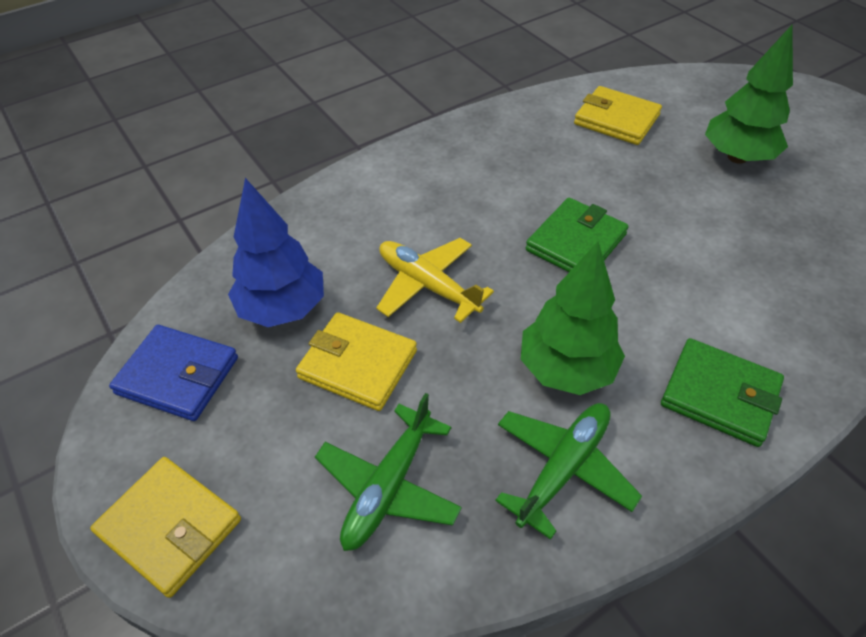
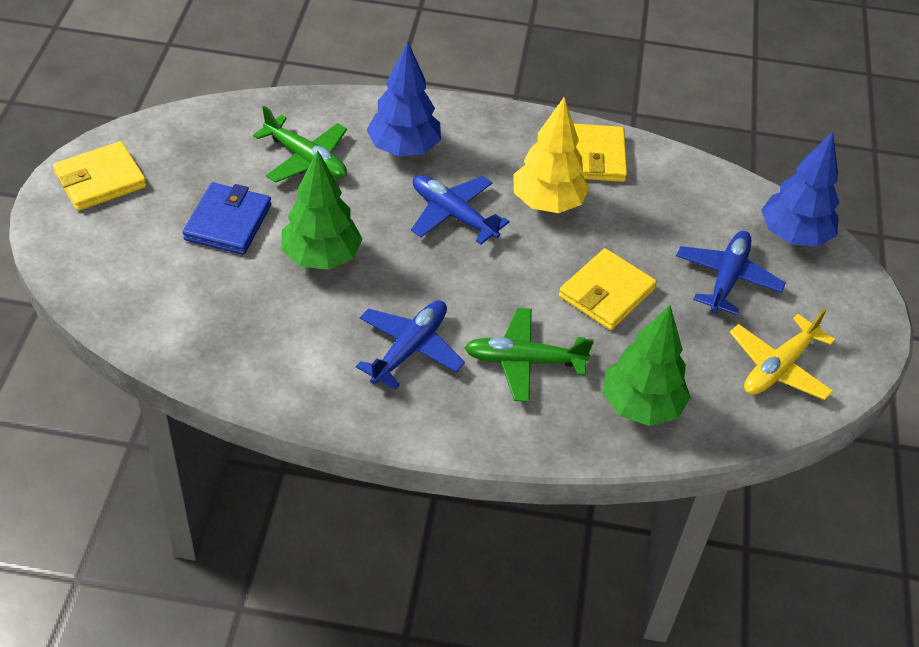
blue plane: 0 -> 3
blue tree: 1 -> 2
green wallet: 2 -> 0
yellow tree: 0 -> 1

